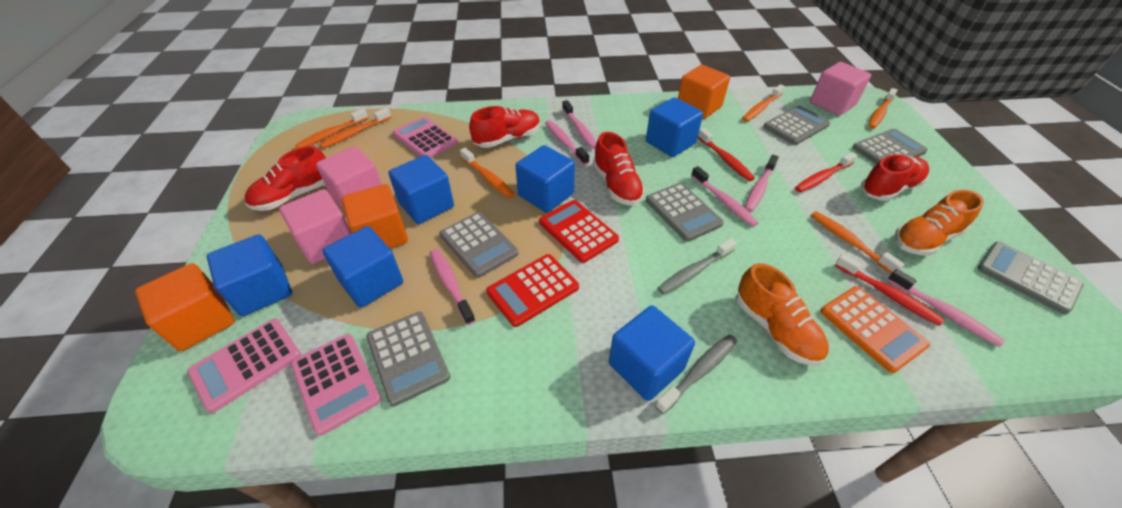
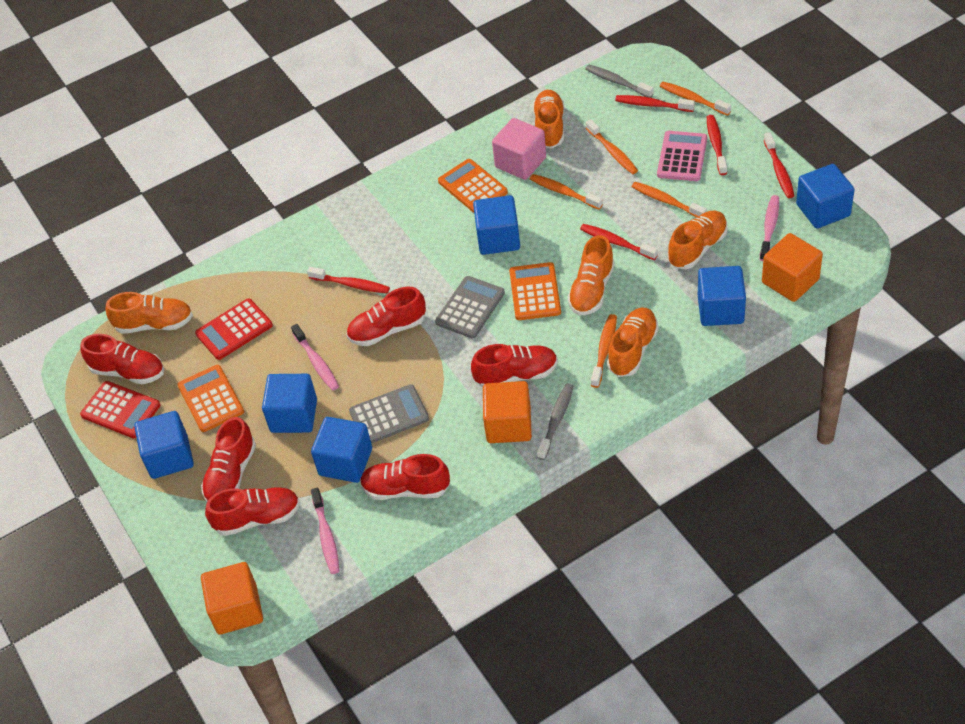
grey calculator: 6 -> 2
orange calculator: 1 -> 3
orange shoe: 2 -> 5
orange toothbrush: 6 -> 5
pink calculator: 3 -> 1
pink cube: 3 -> 1
pink toothbrush: 6 -> 3
red shoe: 4 -> 6
red toothbrush: 3 -> 5

